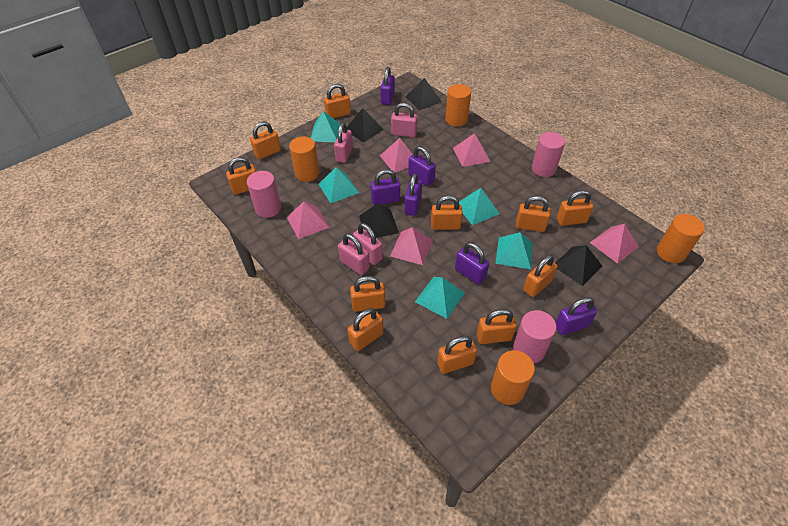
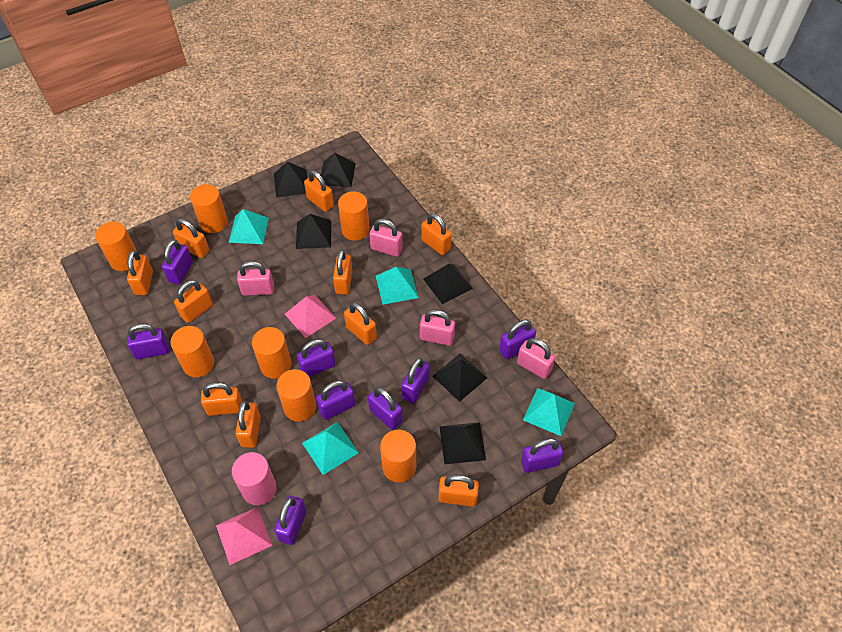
black pyramid: 4 -> 6
orange cylinder: 4 -> 7
orange padlock: 11 -> 10
pink cylinder: 3 -> 1
pink pyramid: 5 -> 2
purple padlock: 6 -> 9
turquoise pyramid: 5 -> 4

